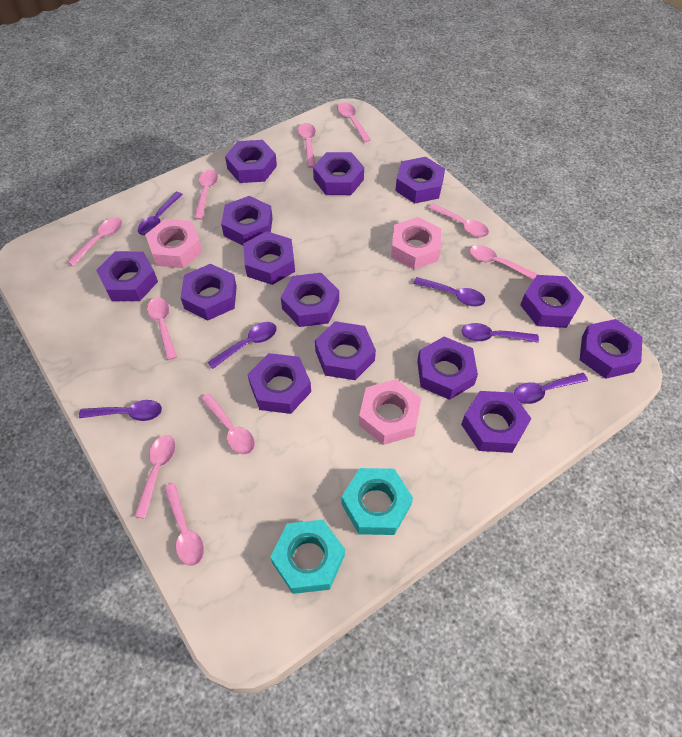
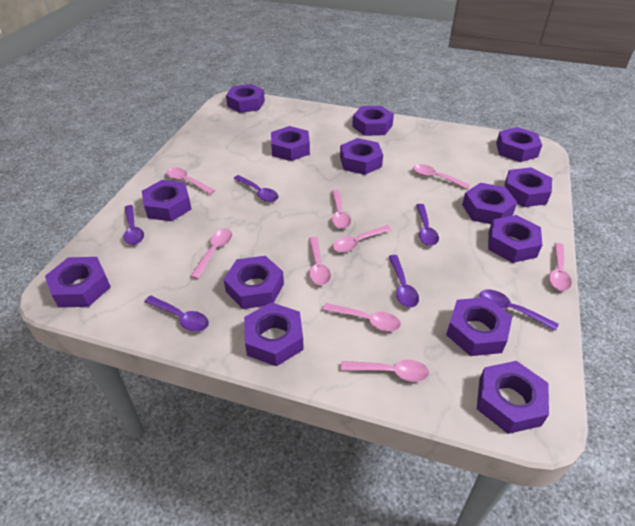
pink nut: 3 -> 0
pink spoon: 10 -> 9
turquoise nut: 2 -> 0

